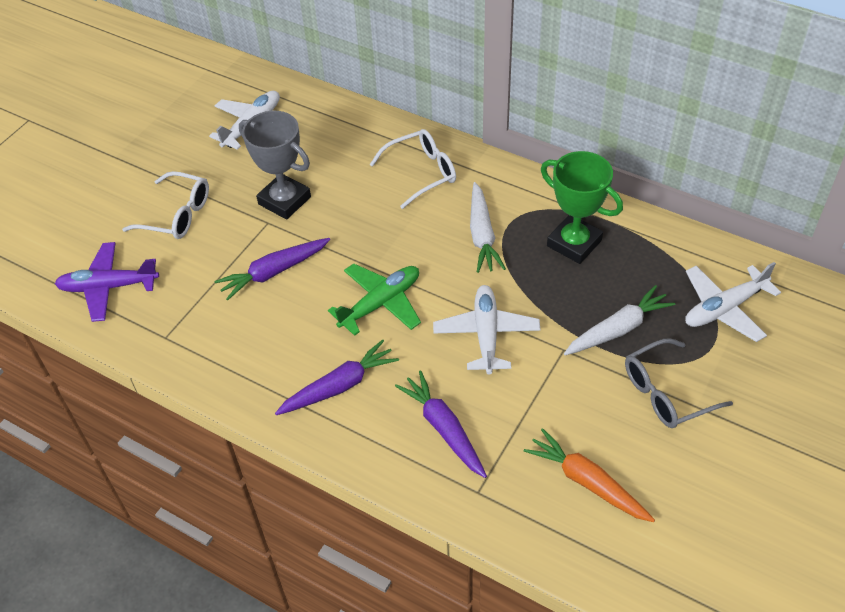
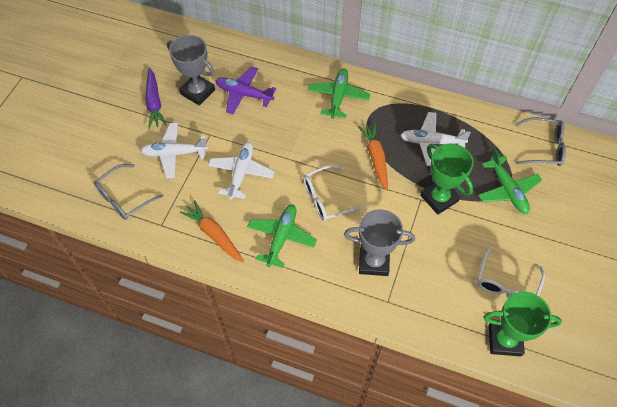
green plane: 1 -> 3
green trophy: 1 -> 2
grey glasses: 1 -> 2
grey trophy: 1 -> 2
orange carrot: 1 -> 2
purple carrot: 3 -> 1
white carrot: 2 -> 0

